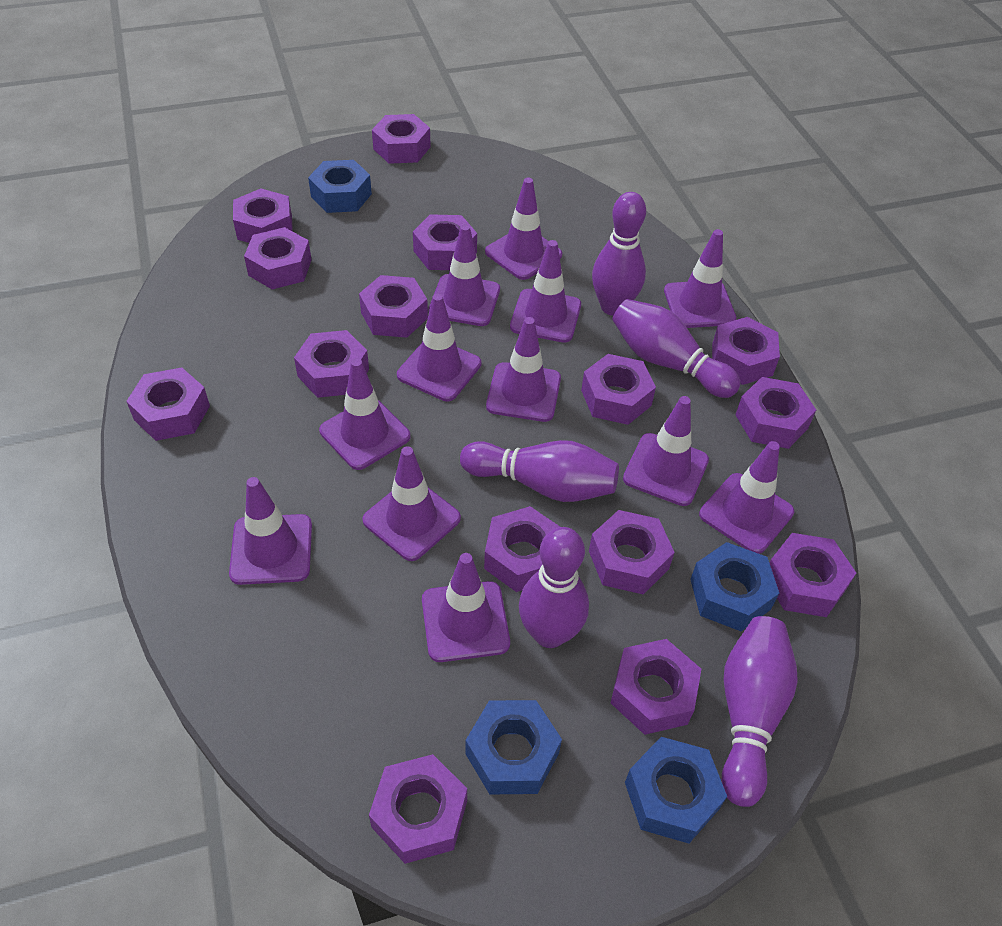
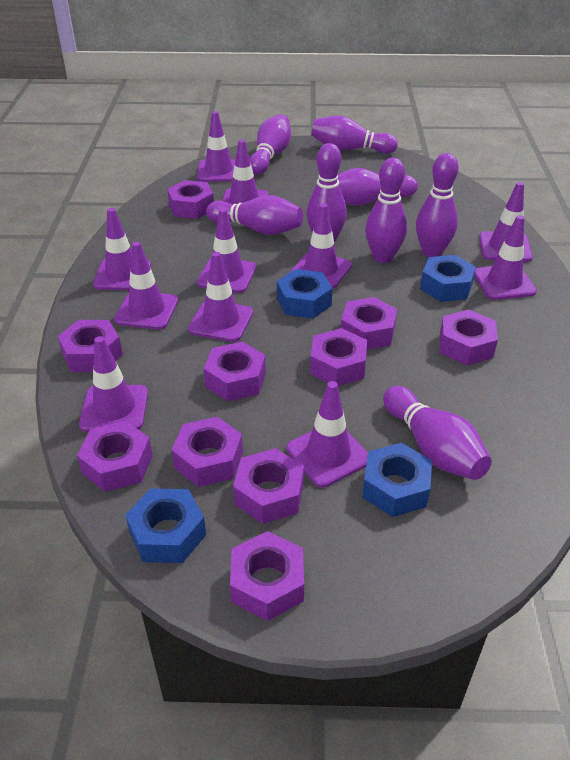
purple bowling pin: 5 -> 8
purple nut: 15 -> 10
purple traffic cone: 12 -> 11

